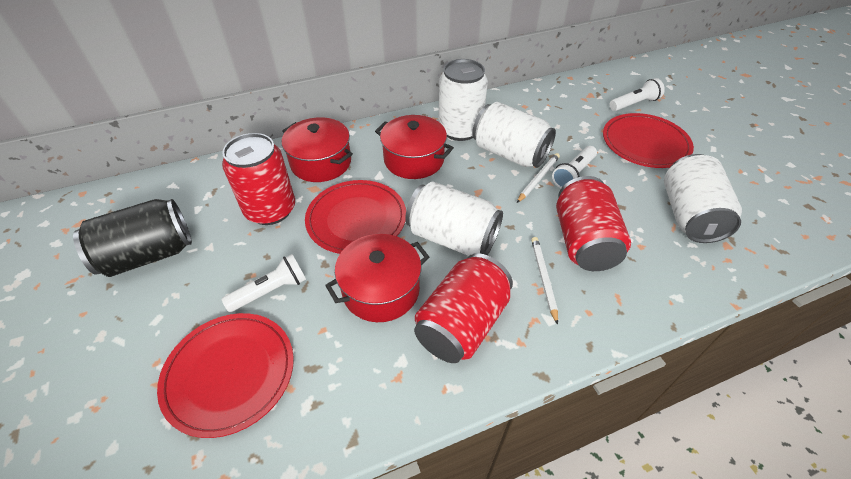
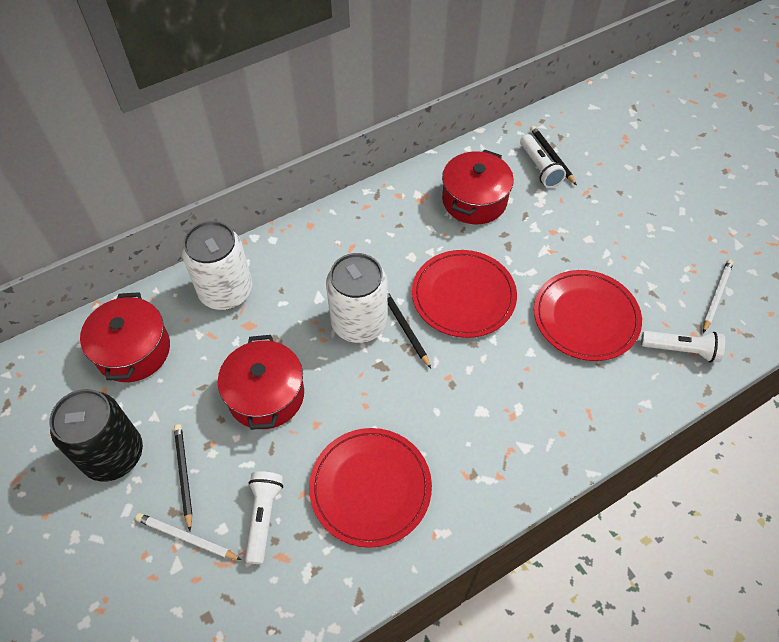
black pencil: 0 -> 3
red can: 3 -> 0
white can: 4 -> 2

